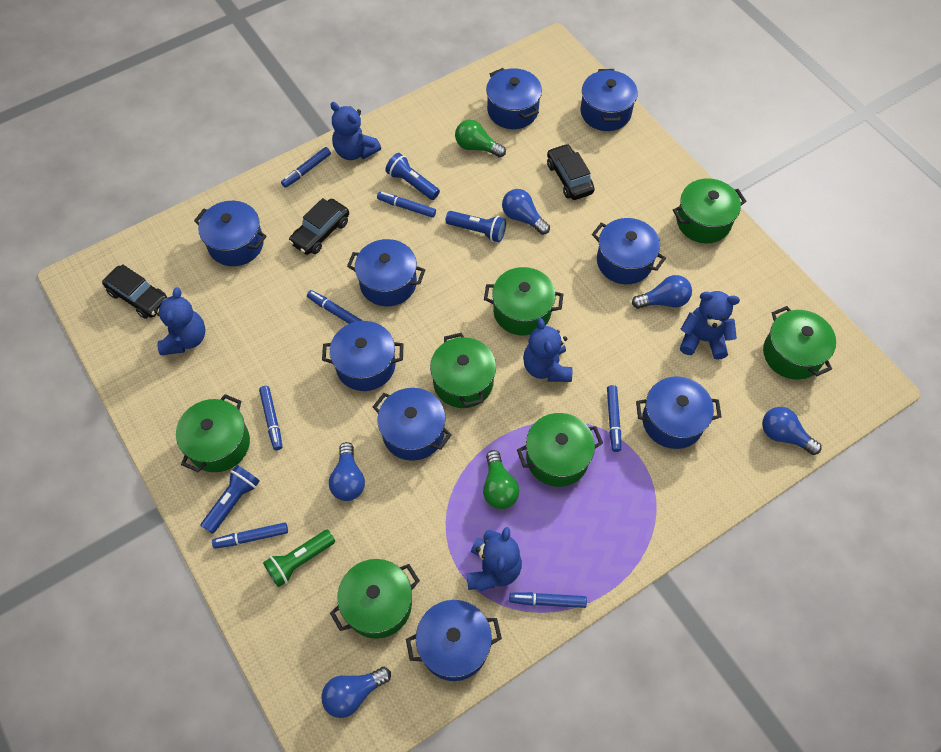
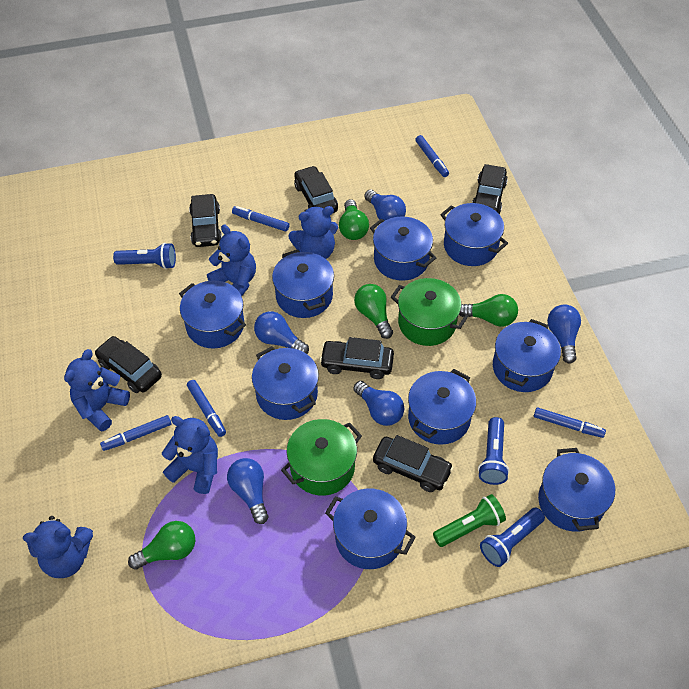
black car: 3 -> 6
blue marker: 7 -> 5
green light bulb: 2 -> 4
green pot: 7 -> 2

